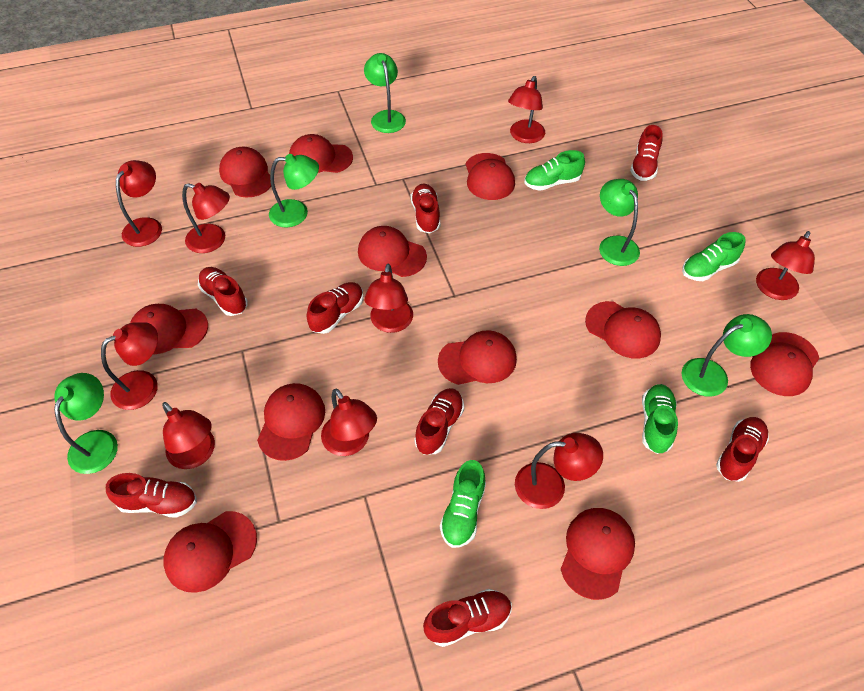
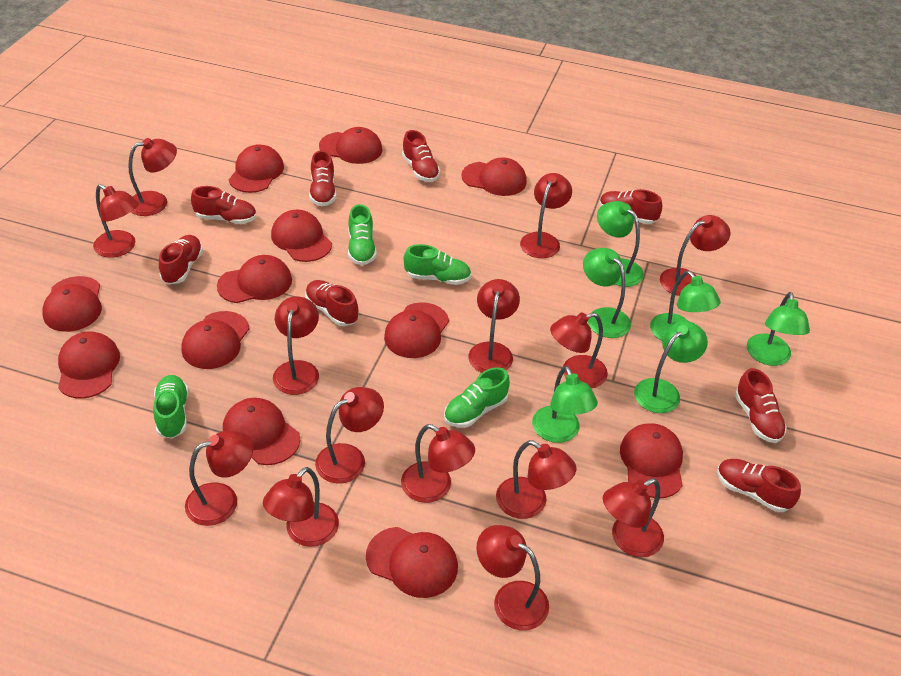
green lamp: 5 -> 6
red cap: 11 -> 12
red lamp: 9 -> 14

